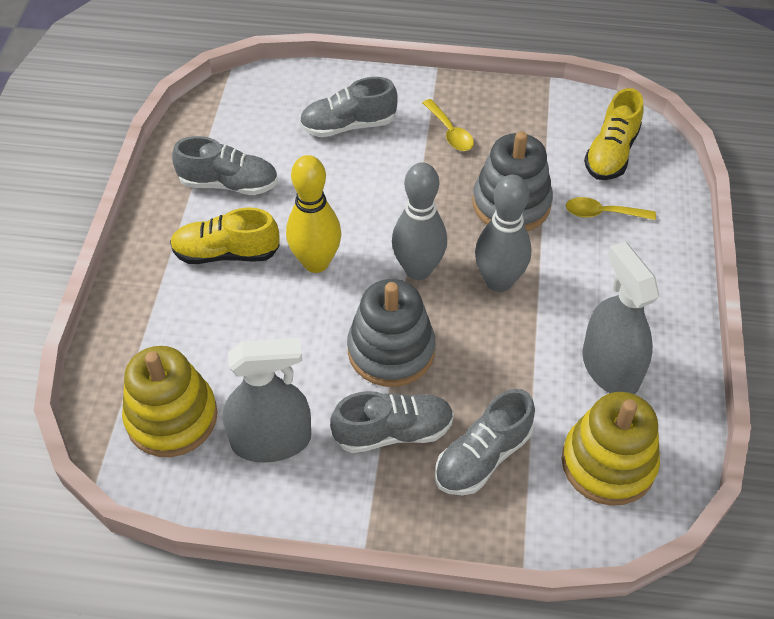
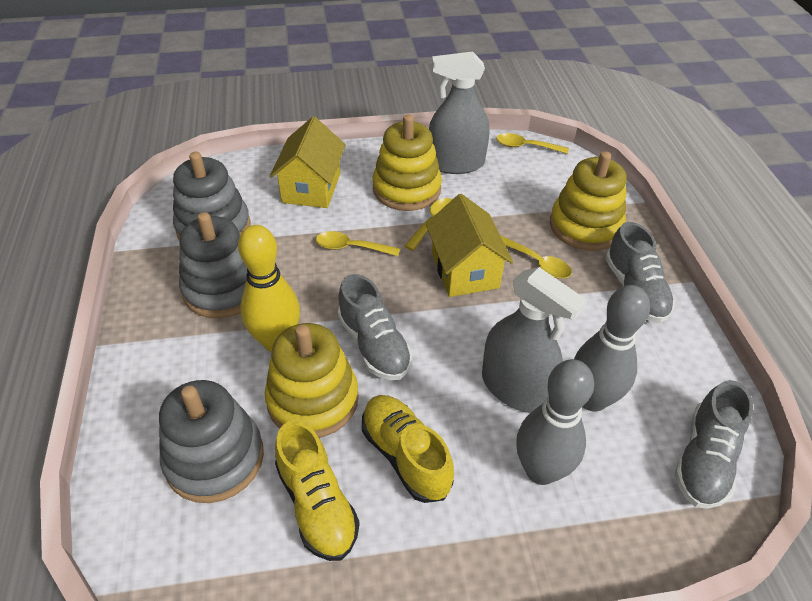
grey shoe: 4 -> 3
grey stacking toy: 2 -> 3
yellow house: 0 -> 2
yellow spoon: 2 -> 4
yellow stacking toy: 2 -> 3

